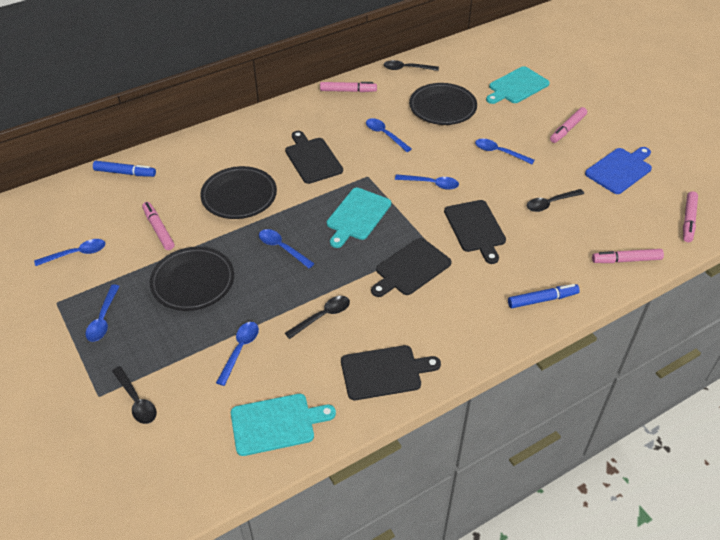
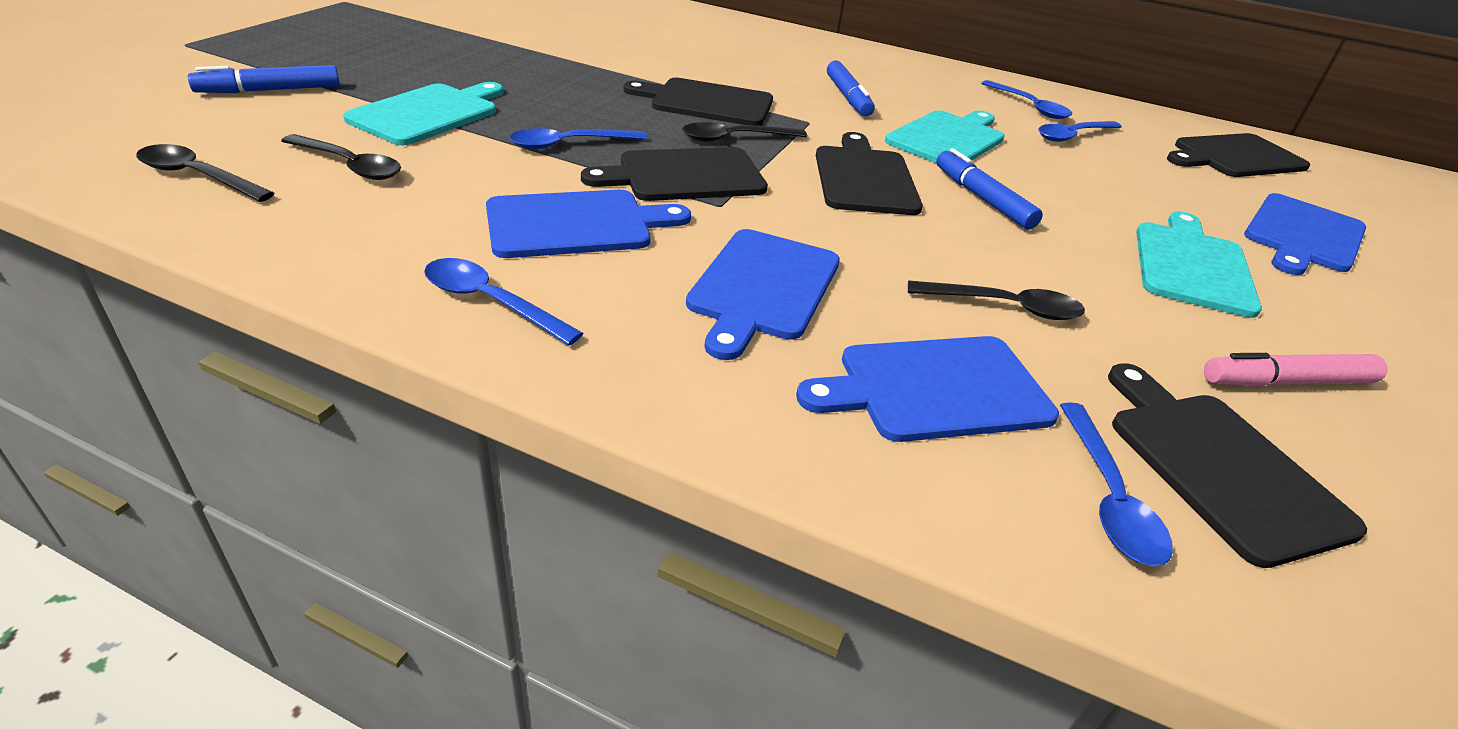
black cutting board: 4 -> 5
black plate: 3 -> 0
blue cutting board: 1 -> 4
blue marker: 2 -> 3
blue spoon: 7 -> 5
pink marker: 5 -> 1

